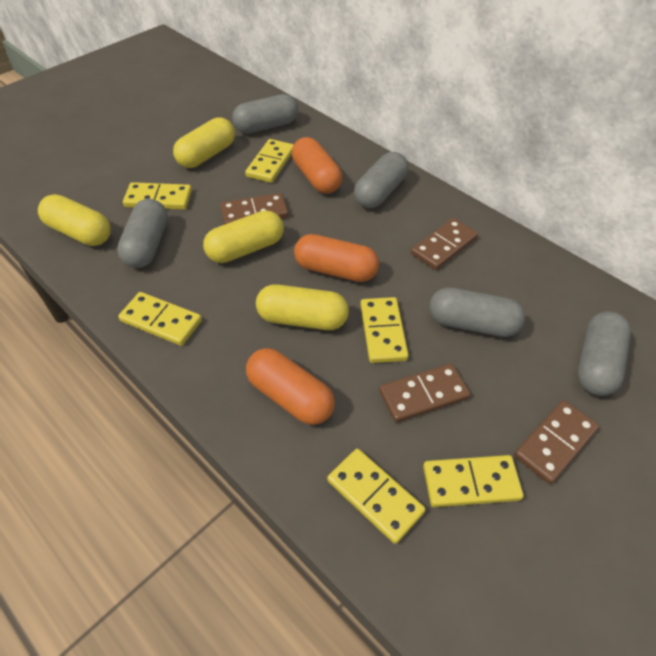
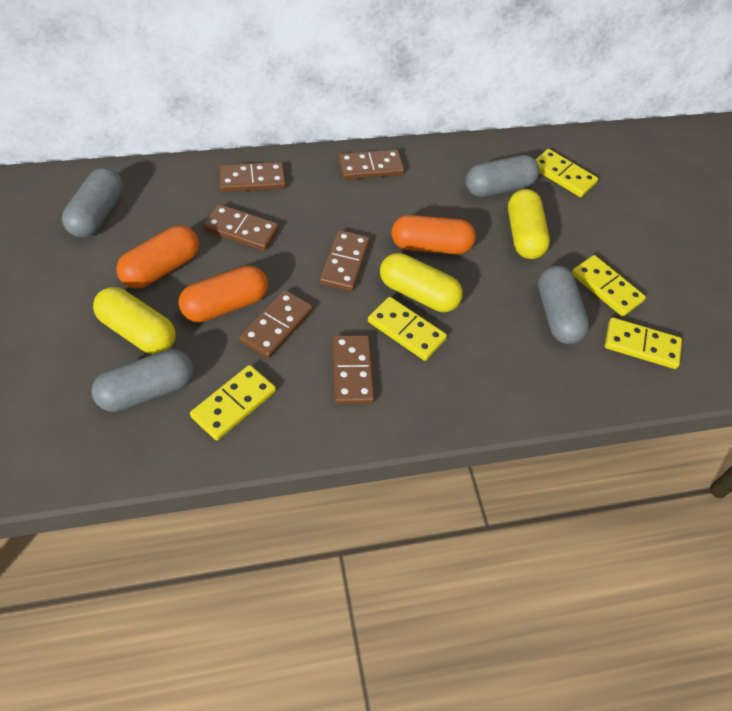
brown domino: 4 -> 6
grey capsule: 5 -> 4
yellow capsule: 4 -> 3
yellow domino: 6 -> 5

